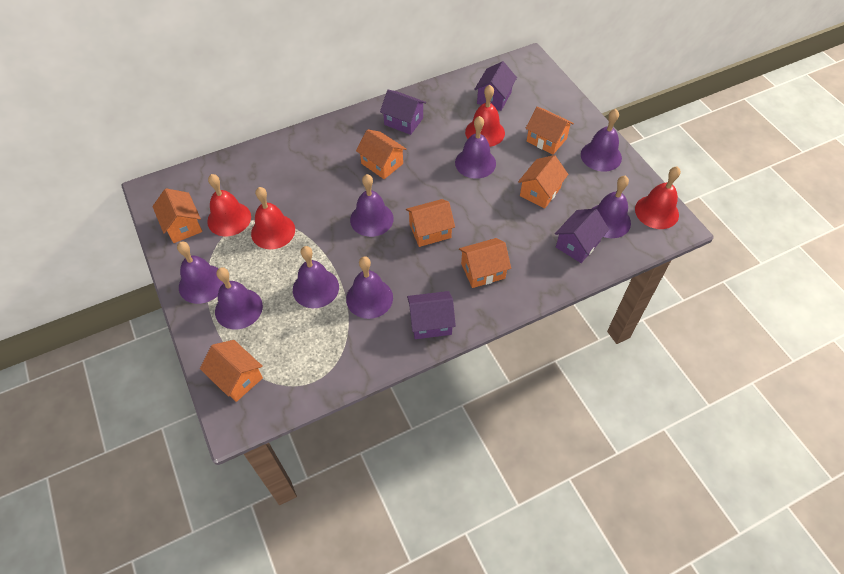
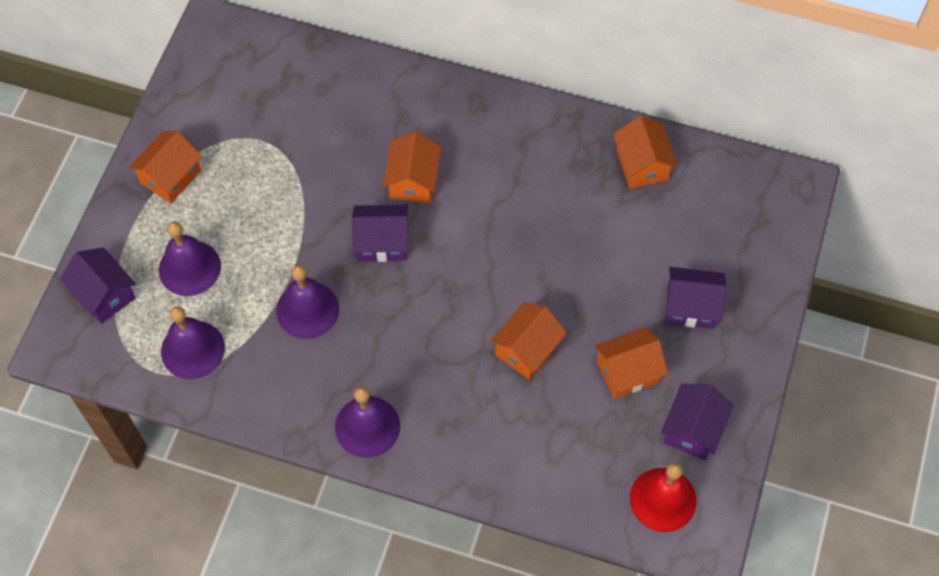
orange house: 7 -> 5
purple bell: 8 -> 4
red bell: 4 -> 1

